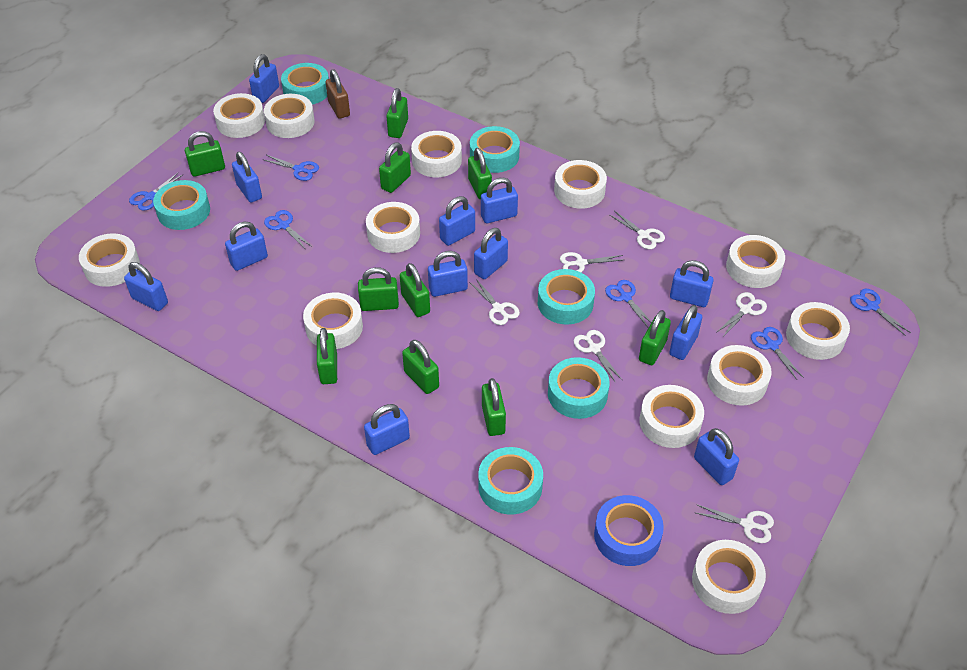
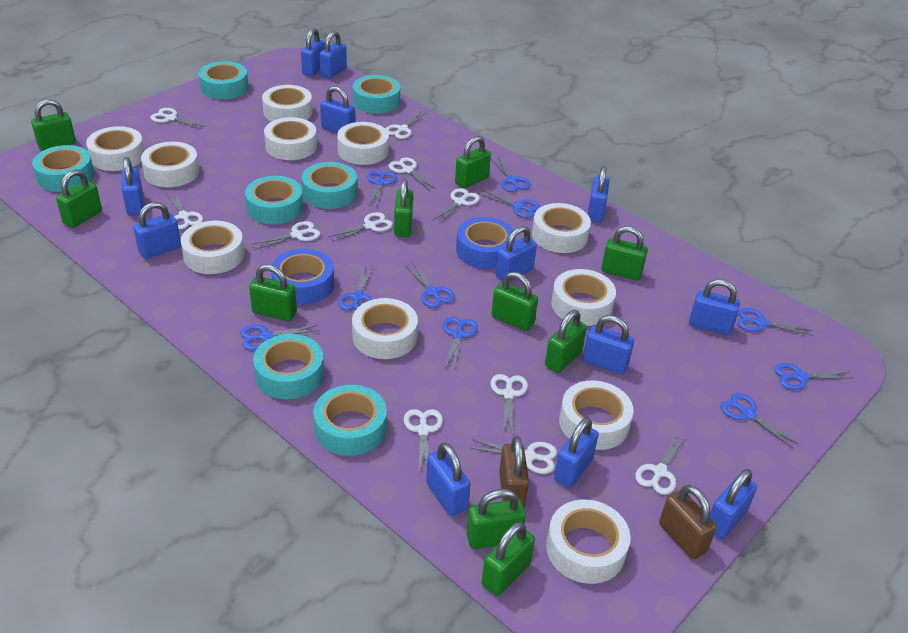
blue scissors: 6 -> 10
blue tape: 1 -> 2
brown padlock: 1 -> 2
turquoise tape: 6 -> 7
white scissors: 6 -> 11
white tape: 12 -> 11

